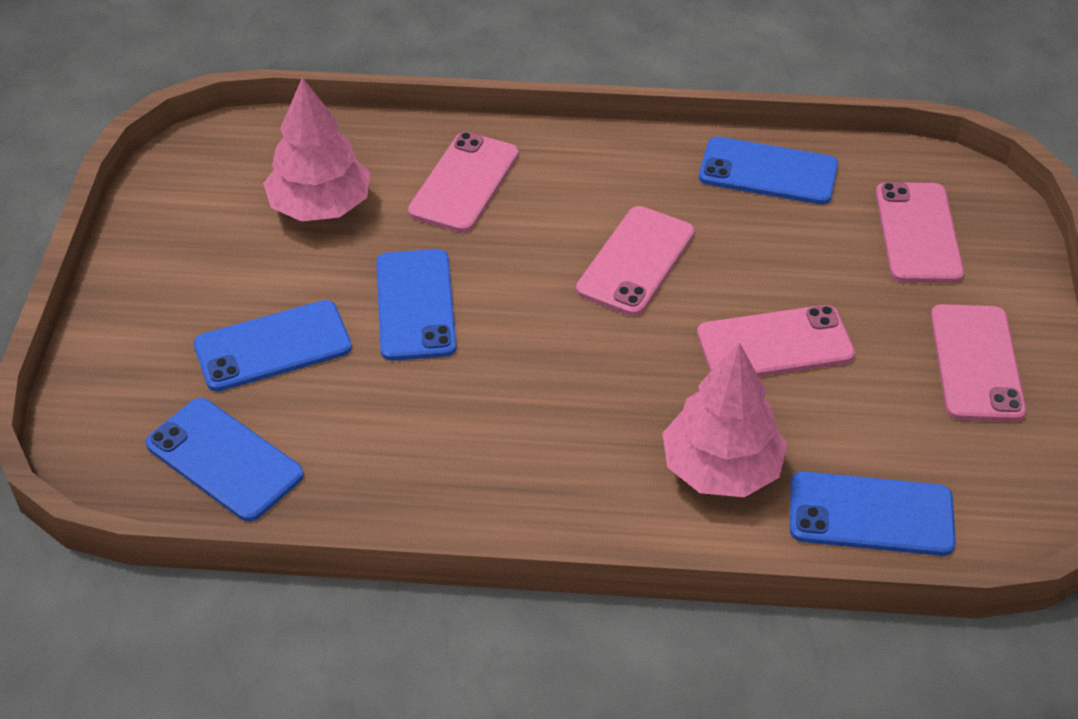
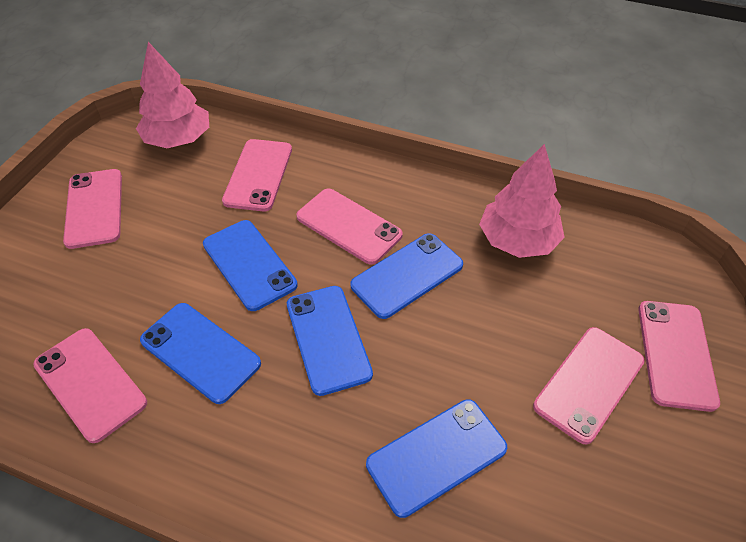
pink phone: 5 -> 6

